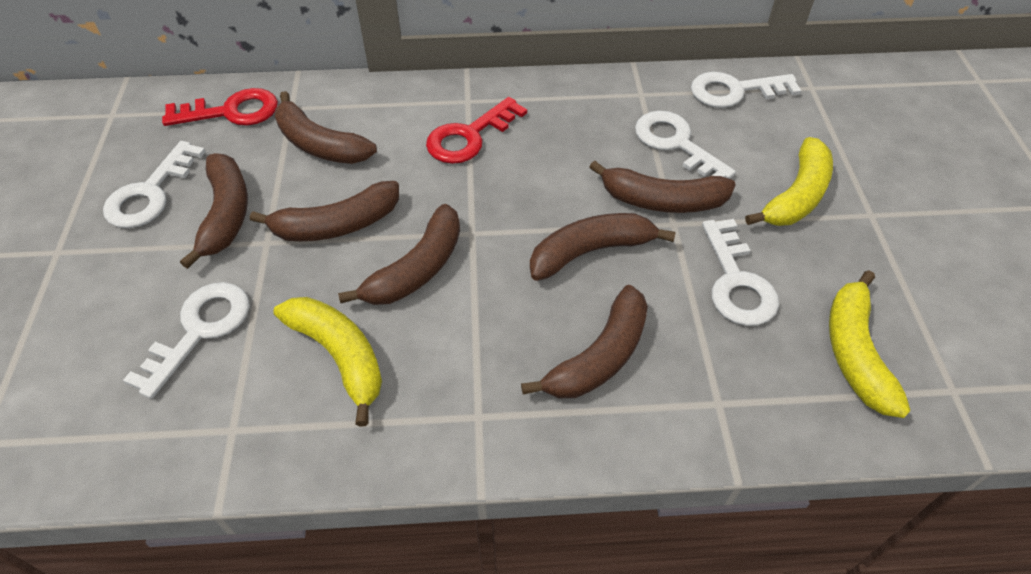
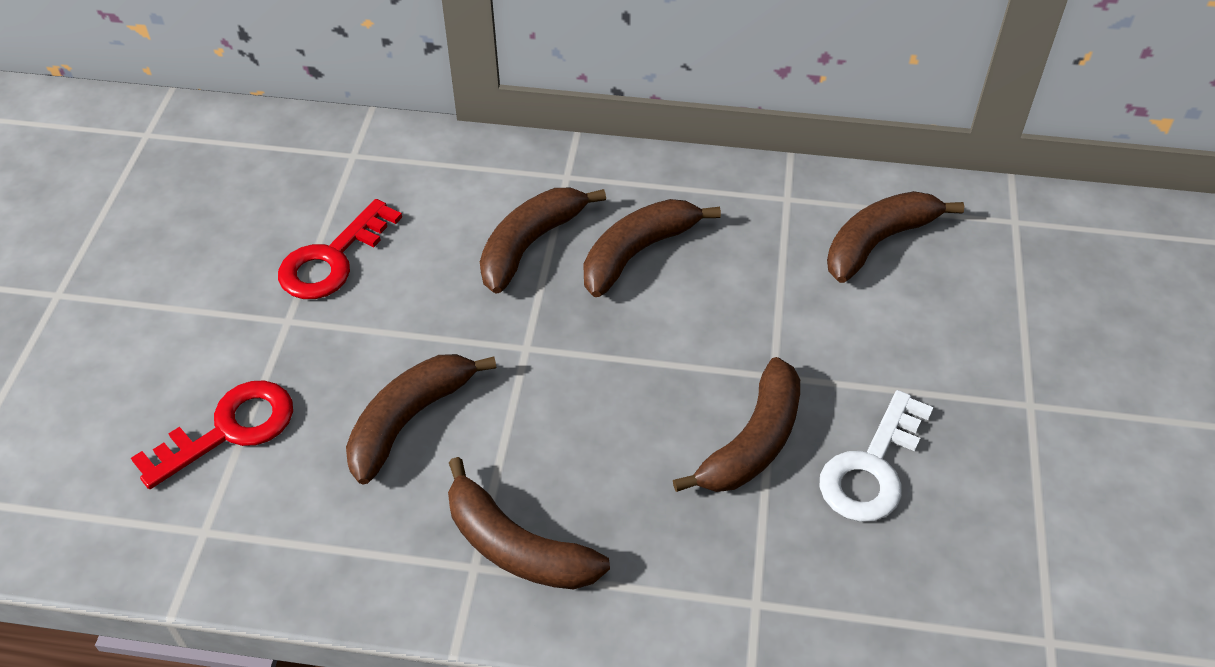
brown banana: 7 -> 6
white key: 5 -> 1
yellow banana: 3 -> 0

